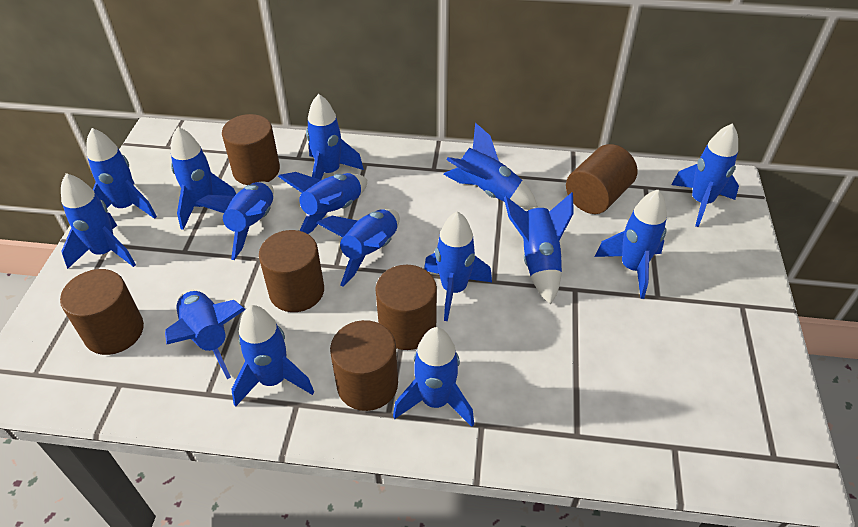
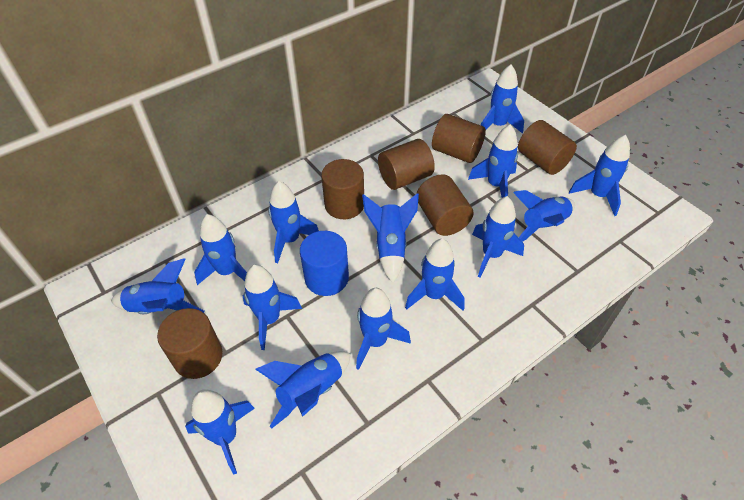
blue cylinder: 0 -> 1
blue rocket: 15 -> 14

